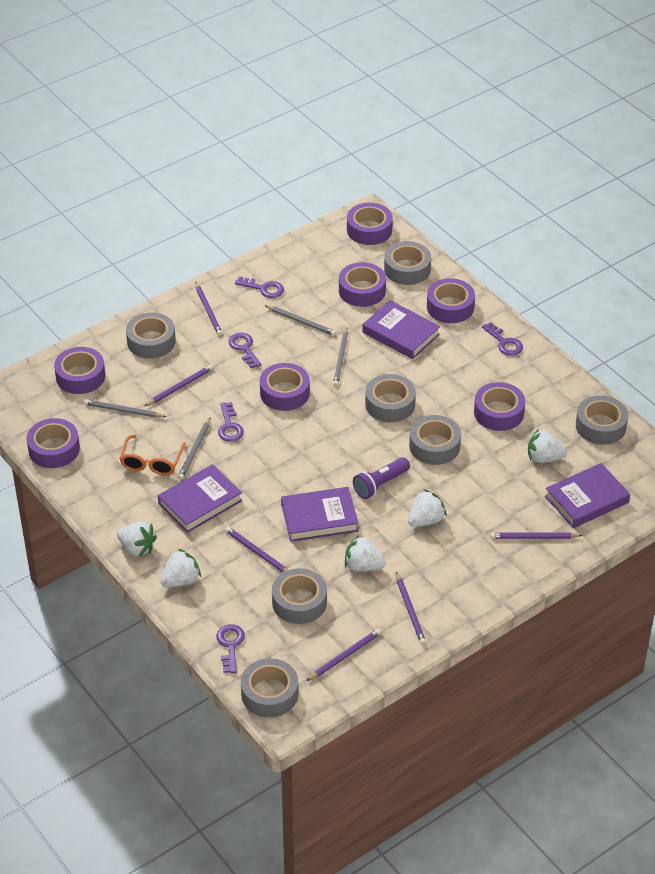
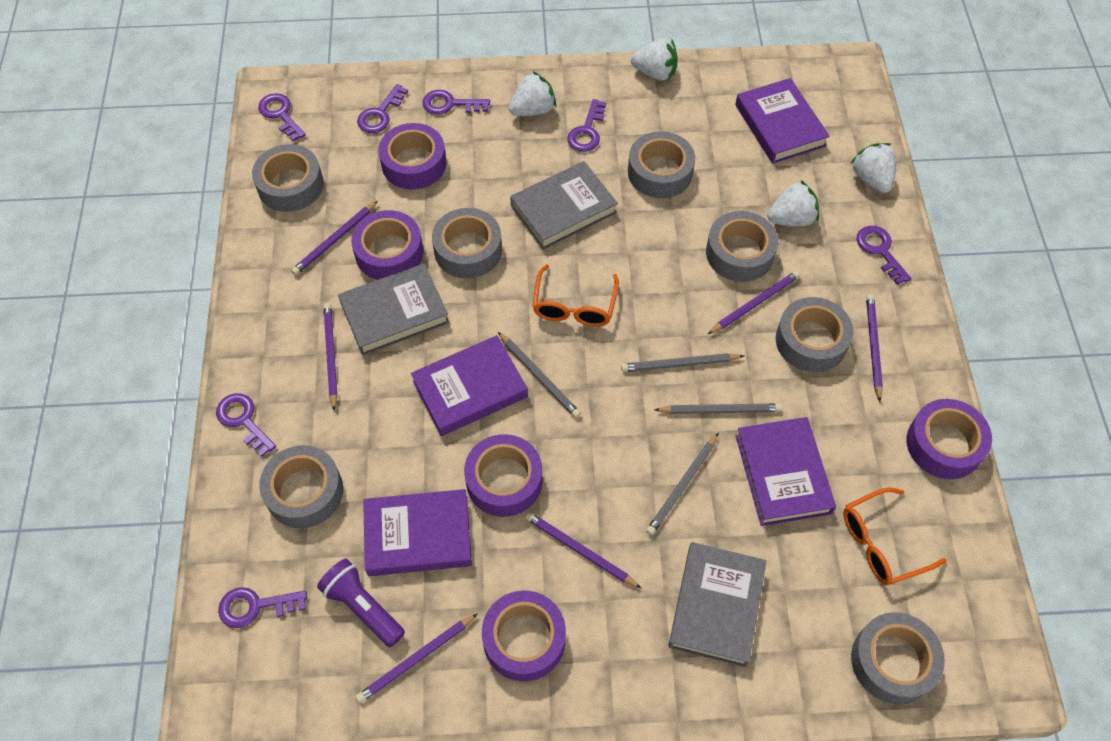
grey book: 0 -> 3
orange glasses: 1 -> 2
purple key: 5 -> 7
purple tape: 7 -> 5
white strawberry: 5 -> 4

